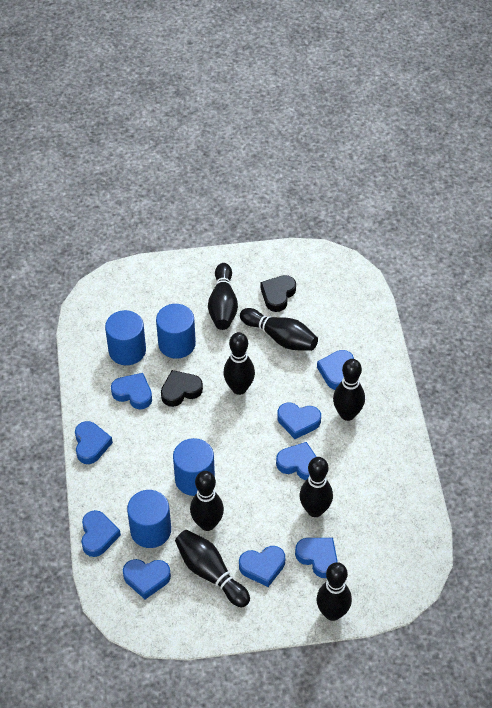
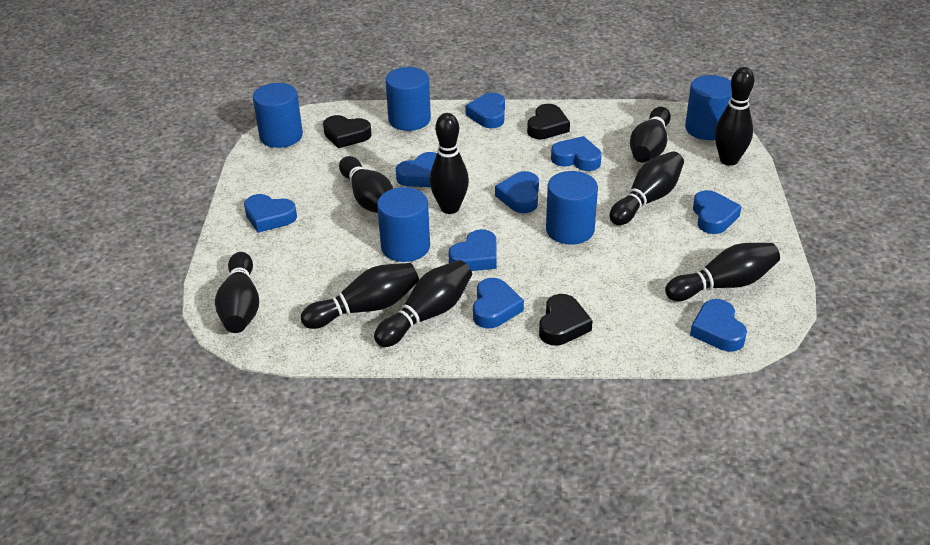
black bowling pin: 8 -> 9
black heart: 2 -> 3
blue cylinder: 4 -> 5

